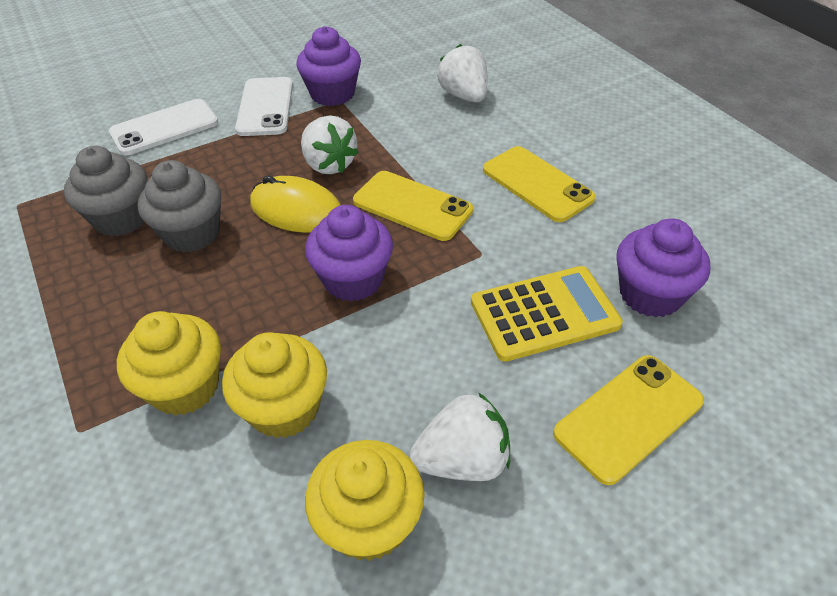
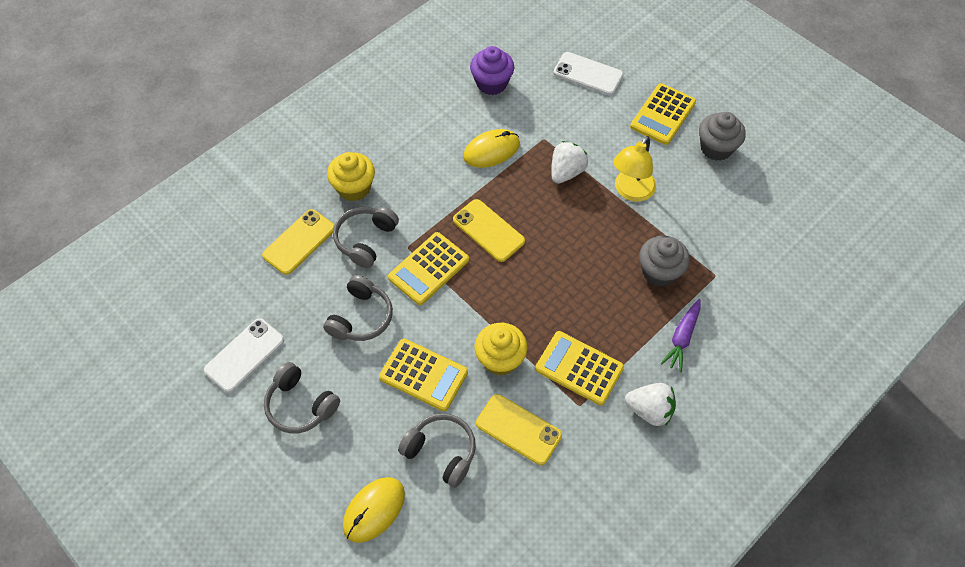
grey headphones: 0 -> 4
purple carrot: 0 -> 1
purple cupcake: 3 -> 1
white strawberry: 3 -> 2
yellow calculator: 1 -> 4
yellow cupcake: 3 -> 2
yellow lamp: 0 -> 1
yellow mouse: 1 -> 2

